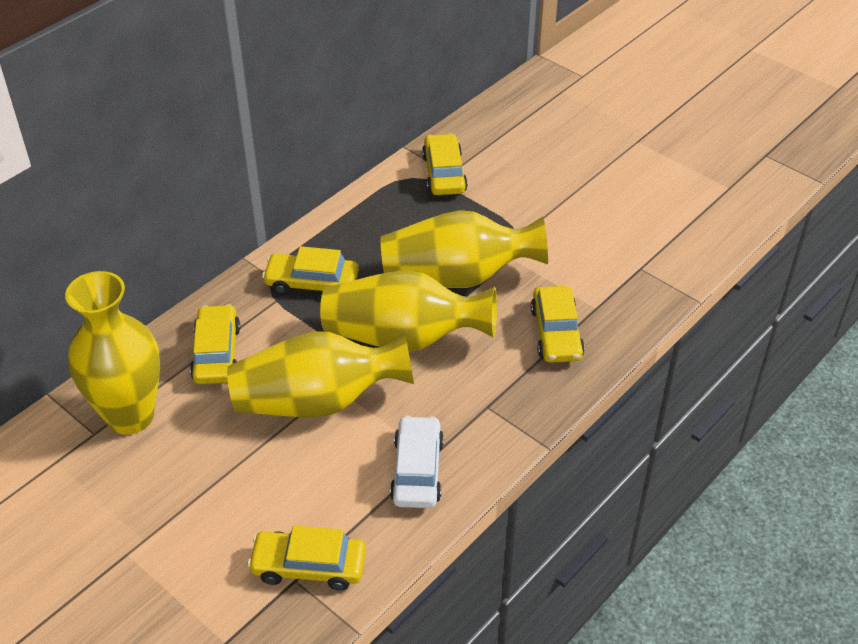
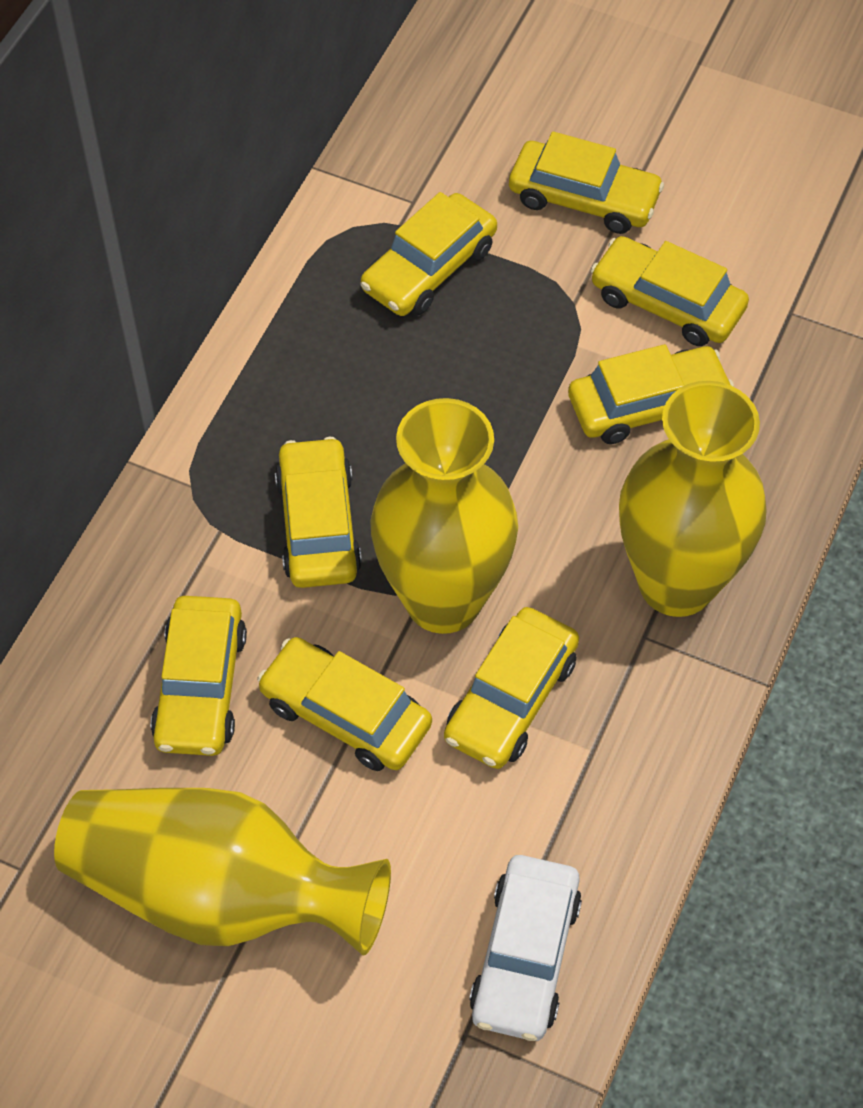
yellow car: 5 -> 8
yellow vase: 4 -> 3

